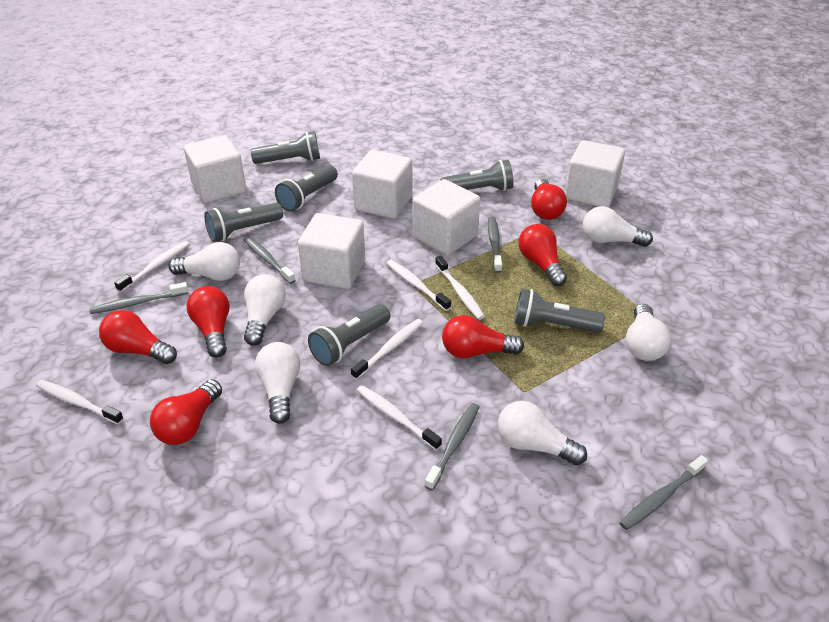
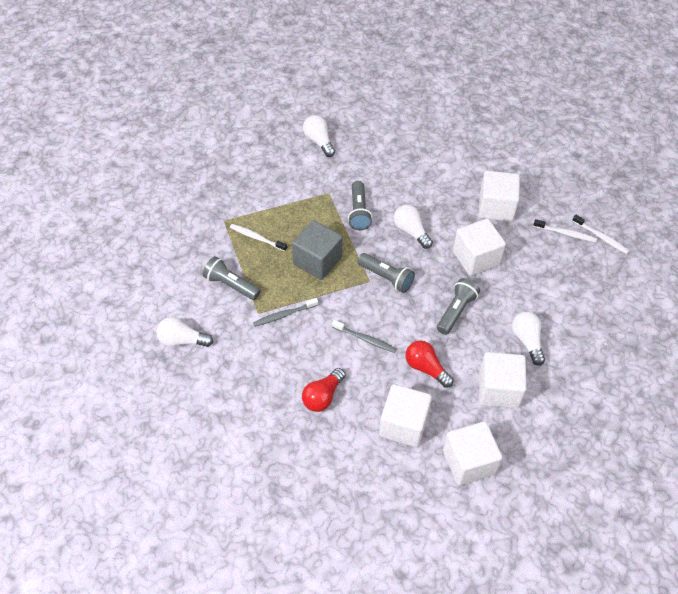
grey cube: 0 -> 1
grey flashlight: 6 -> 4
grey toothbrush: 5 -> 2
red light bulb: 6 -> 2
white light bulb: 6 -> 4
white toothbrush: 6 -> 3

